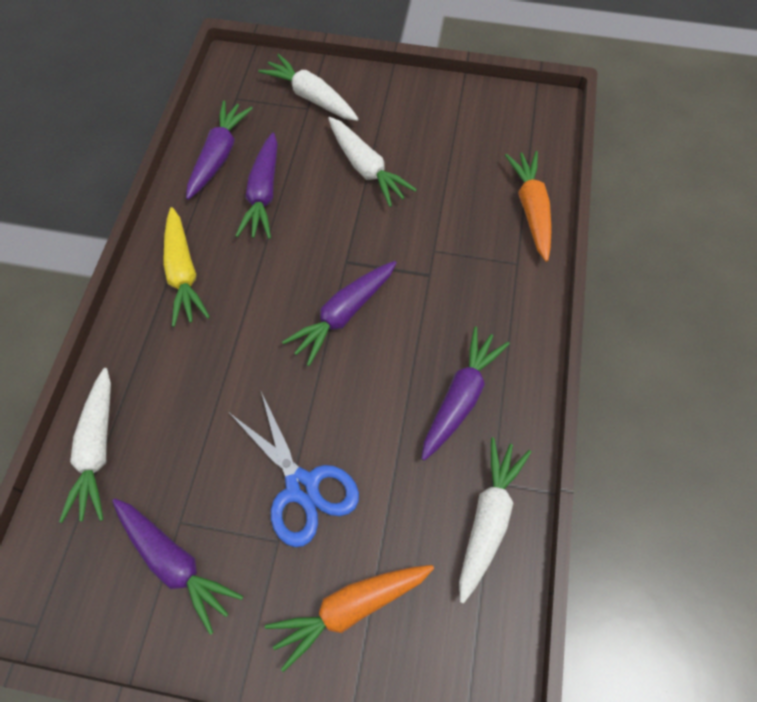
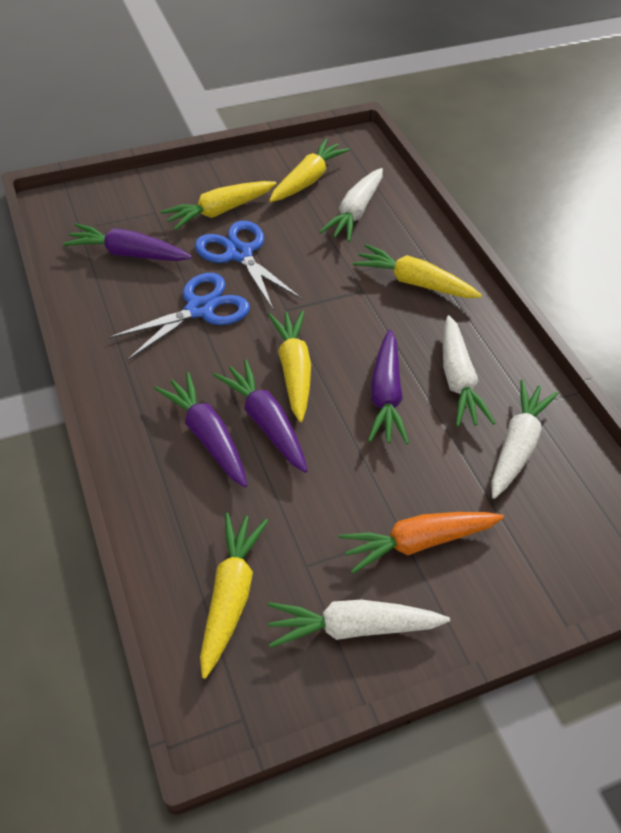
blue scissors: 1 -> 2
orange carrot: 2 -> 1
purple carrot: 5 -> 4
yellow carrot: 1 -> 5

